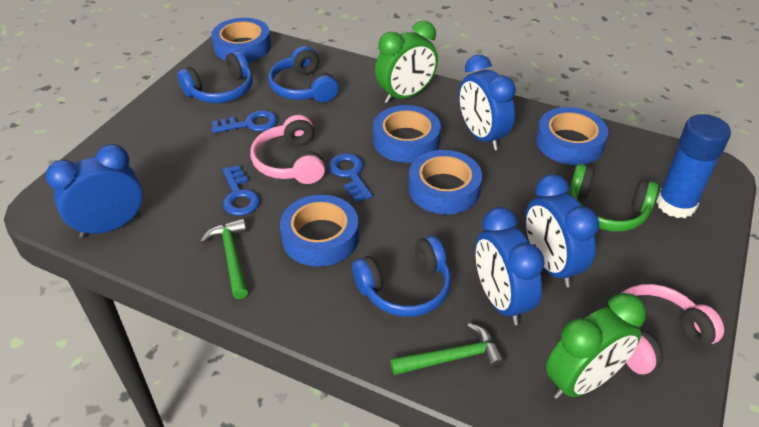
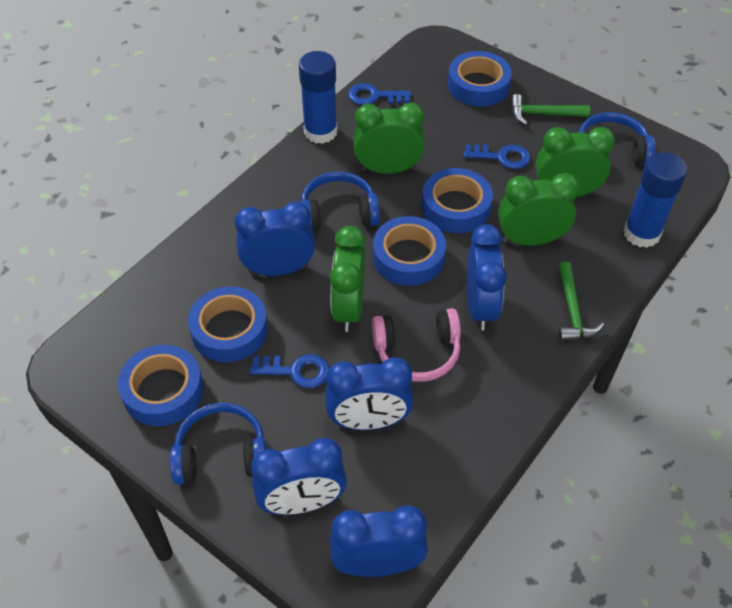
blue clock: 4 -> 5
blue glue stick: 1 -> 2
green clock: 2 -> 4
green headphones: 1 -> 0
pink headphones: 2 -> 1

